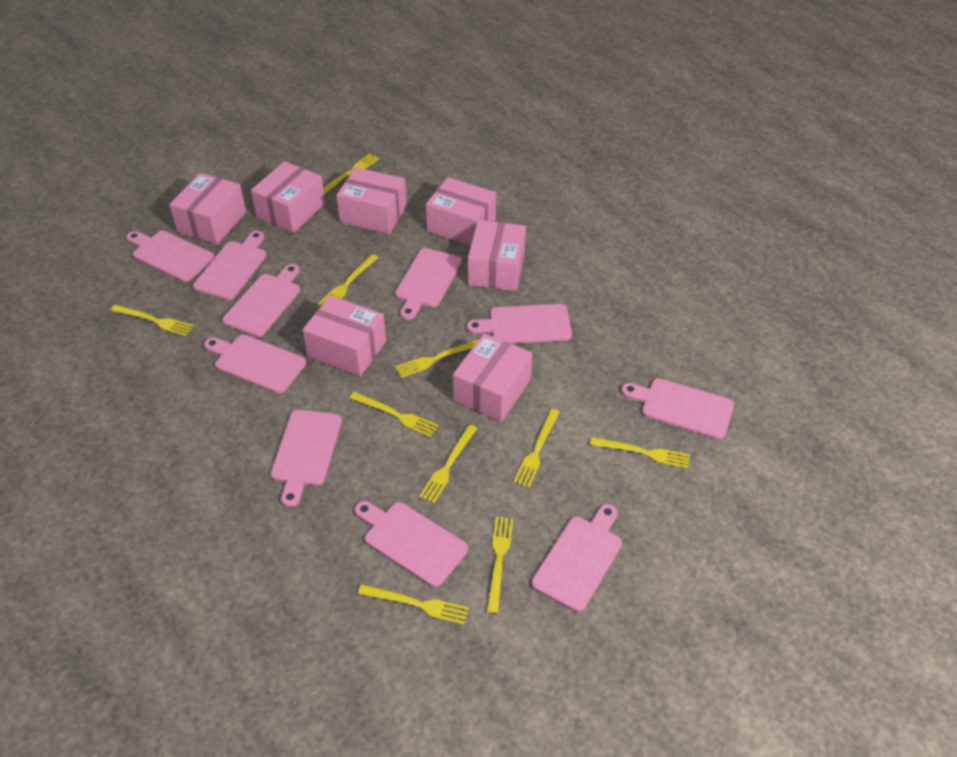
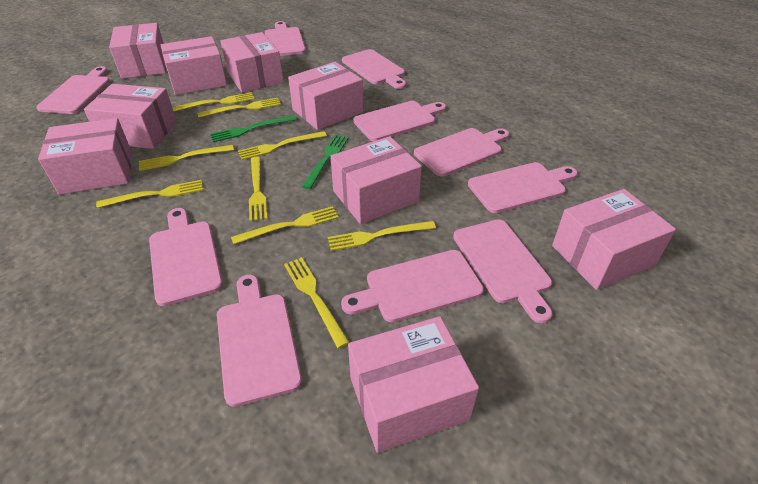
green fork: 0 -> 2
pink box: 7 -> 9
yellow fork: 10 -> 9

